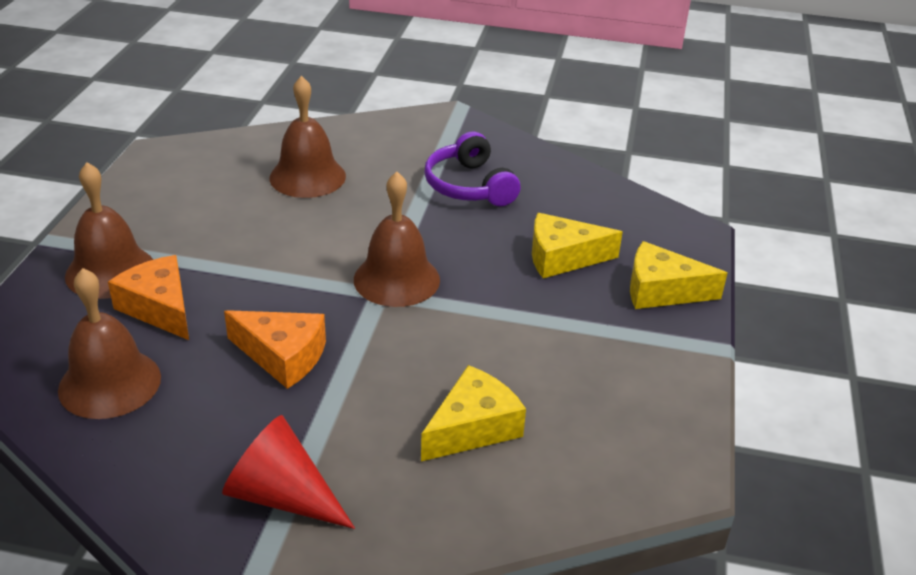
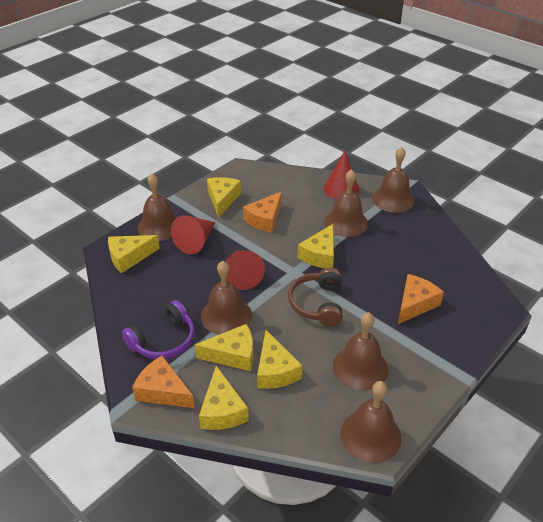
brown bell: 4 -> 6
brown headphones: 0 -> 1
orange cheese: 2 -> 3
red cone: 1 -> 3
yellow cheese: 3 -> 6

